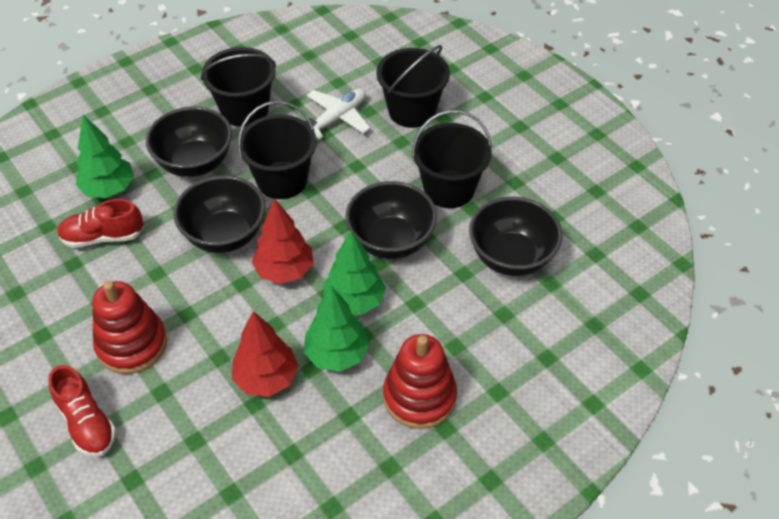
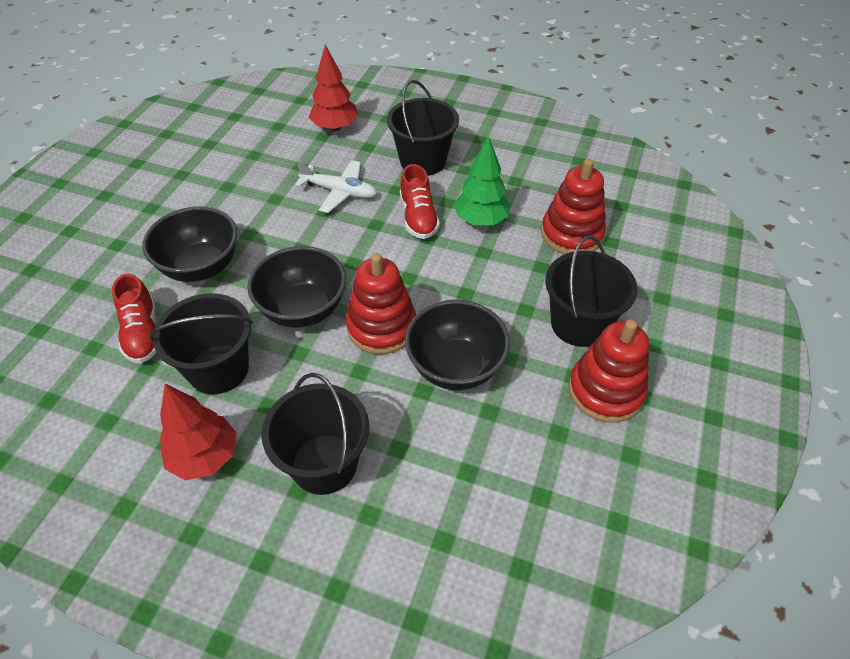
black bowl: 4 -> 3
green tree: 3 -> 1
red stacking toy: 2 -> 3

